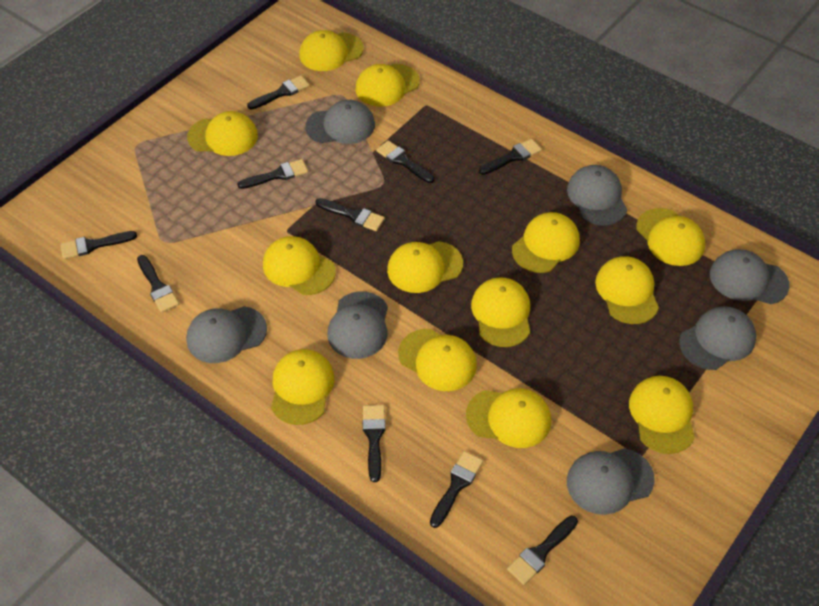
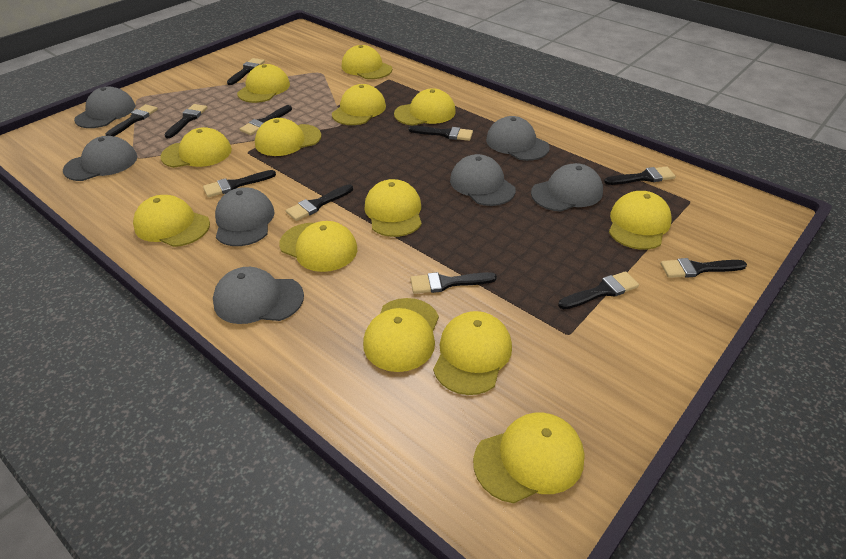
black brush: 10 -> 11

